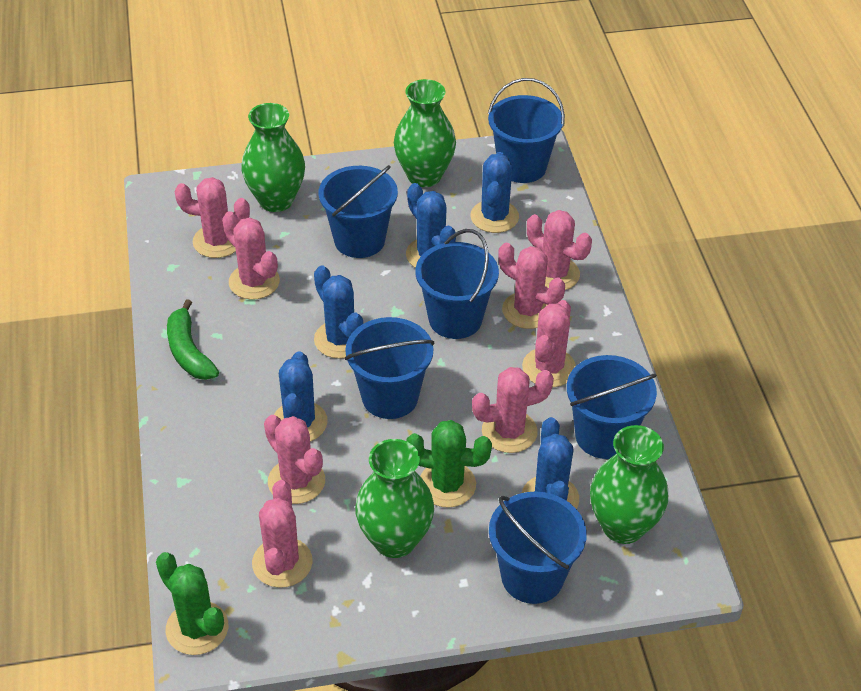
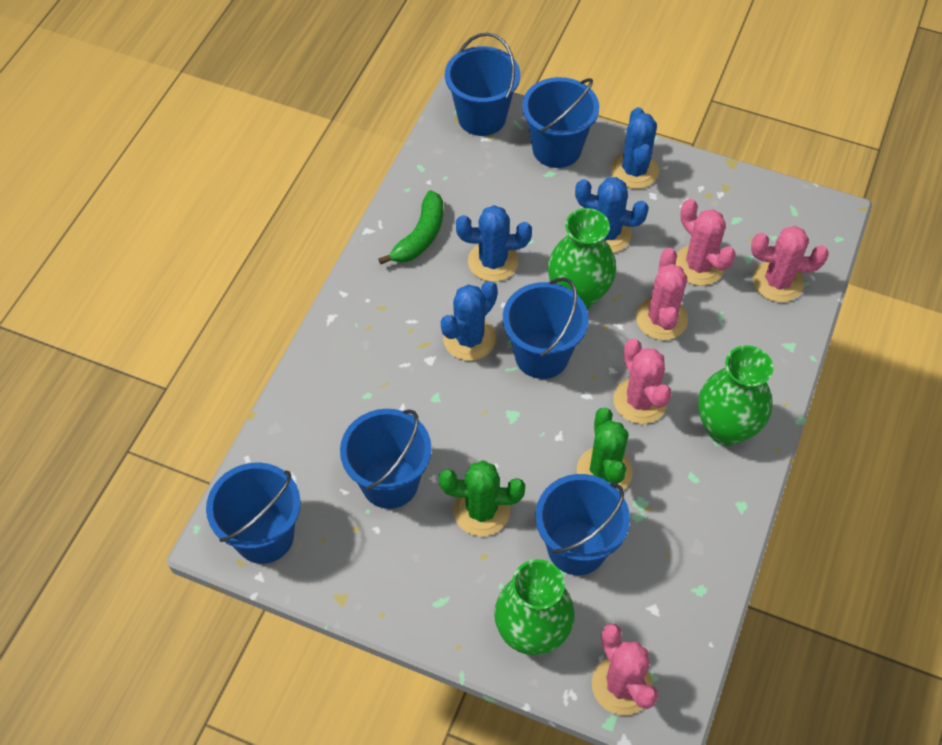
blue cactus: 5 -> 4
green vase: 4 -> 3
pink cactus: 8 -> 5

